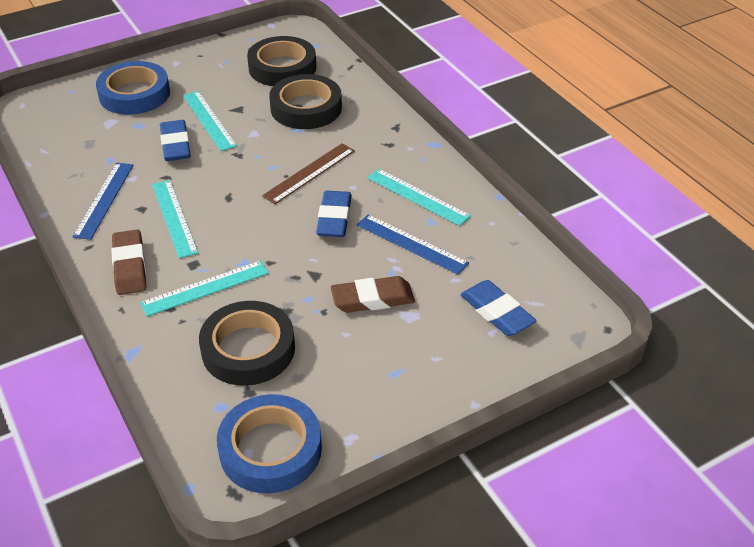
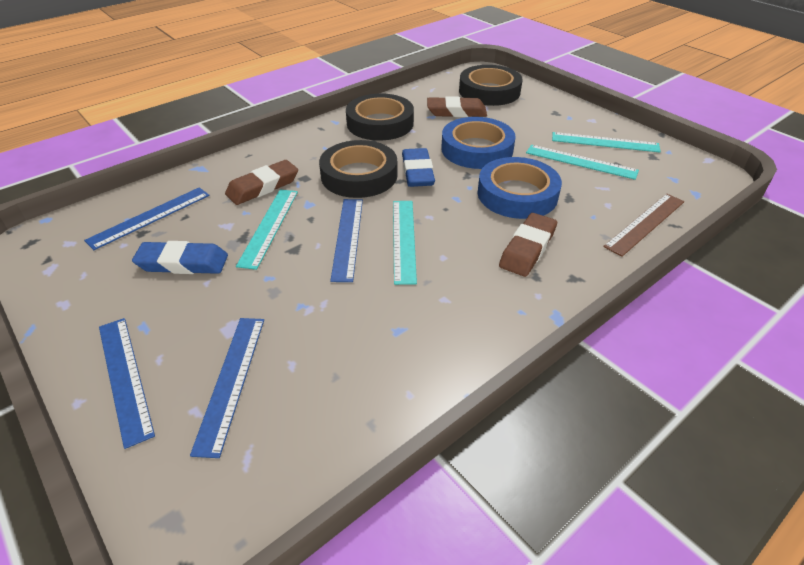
blue eraser: 3 -> 2
blue ruler: 2 -> 4
brown eraser: 2 -> 3

